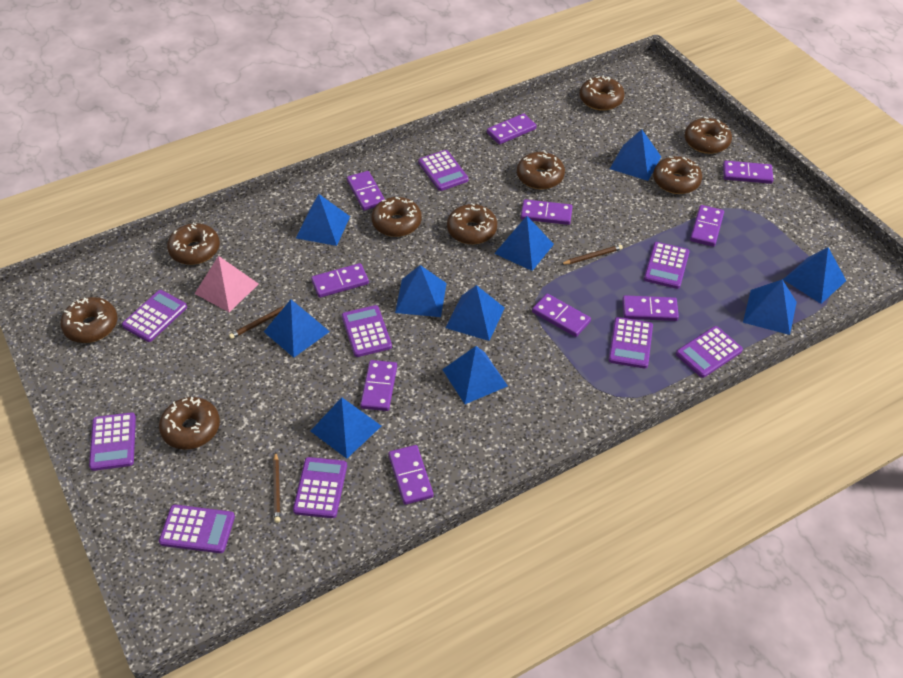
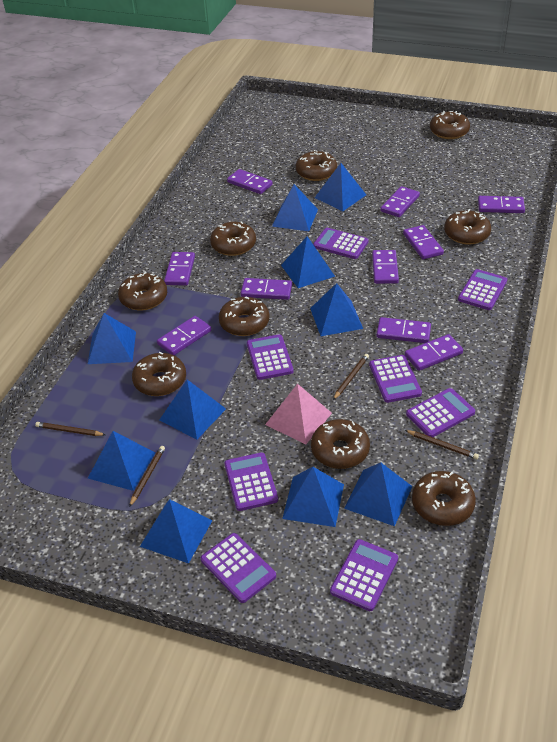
brown pencil: 3 -> 4
purple calculator: 9 -> 8

